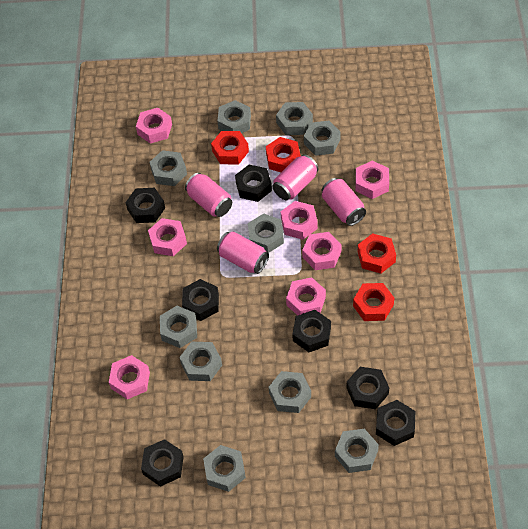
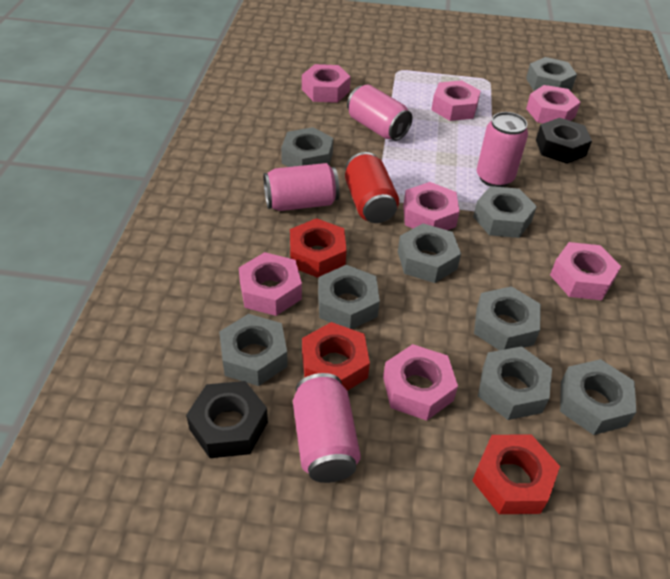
black nut: 7 -> 2
grey nut: 10 -> 9
red can: 0 -> 1
red nut: 4 -> 3

